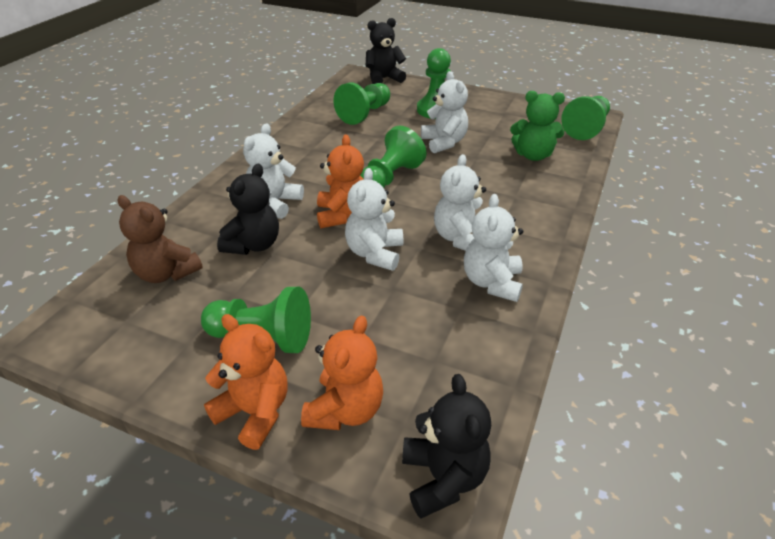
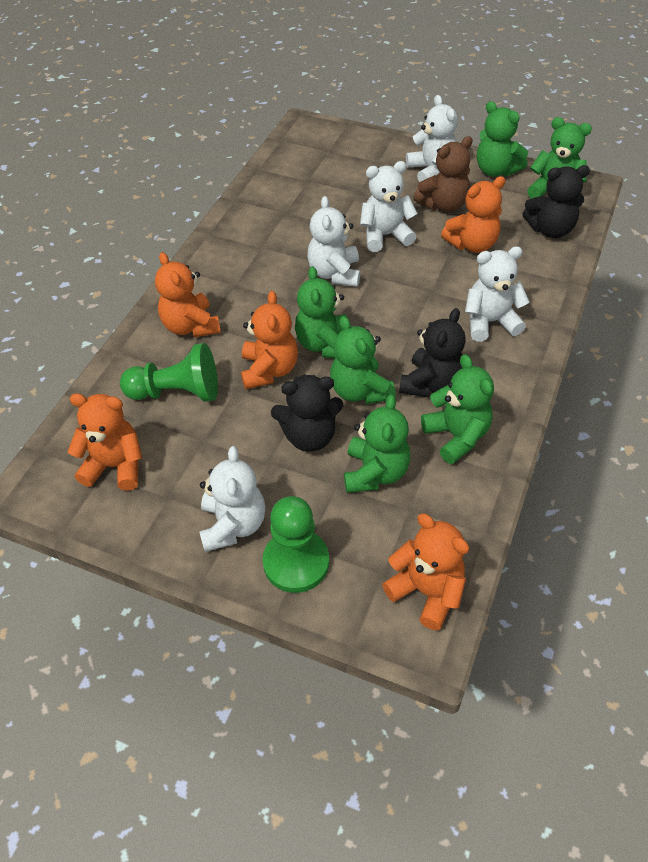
green pawn: 5 -> 2
green teddy bear: 1 -> 6
orange teddy bear: 3 -> 5

